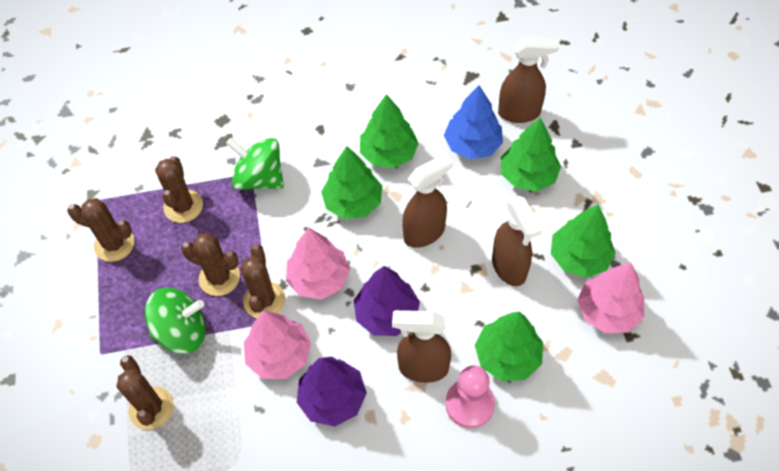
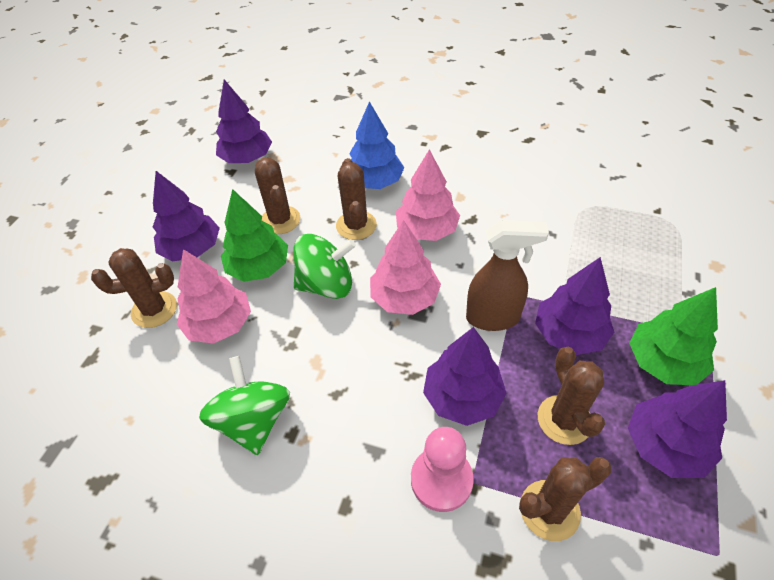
brown spray bottle: 4 -> 1
green tree: 5 -> 2
purple tree: 2 -> 5

